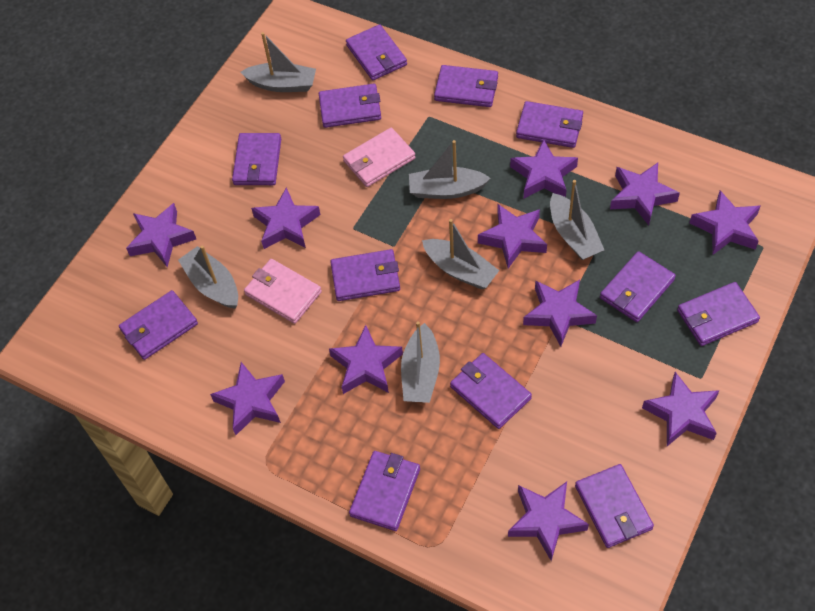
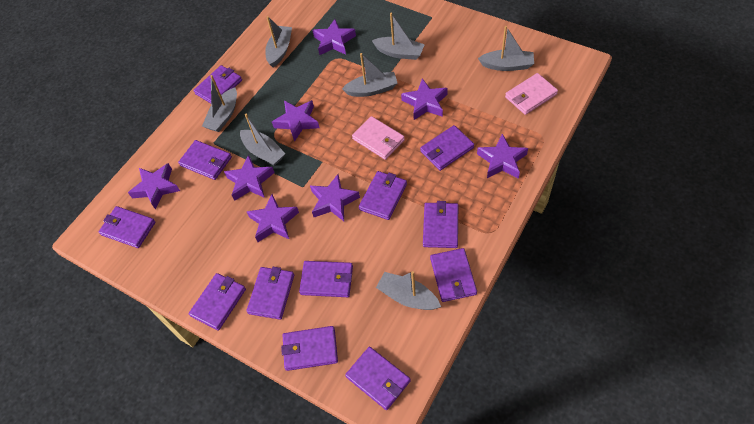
grey boat: 6 -> 7
purple star: 11 -> 8

